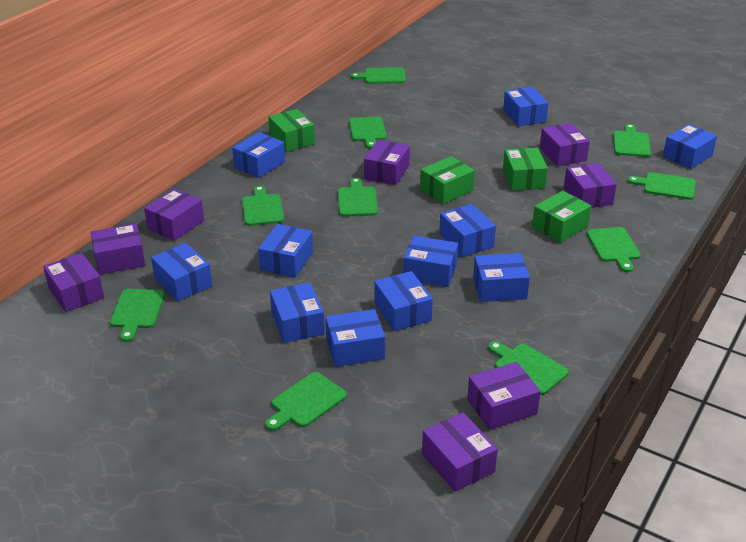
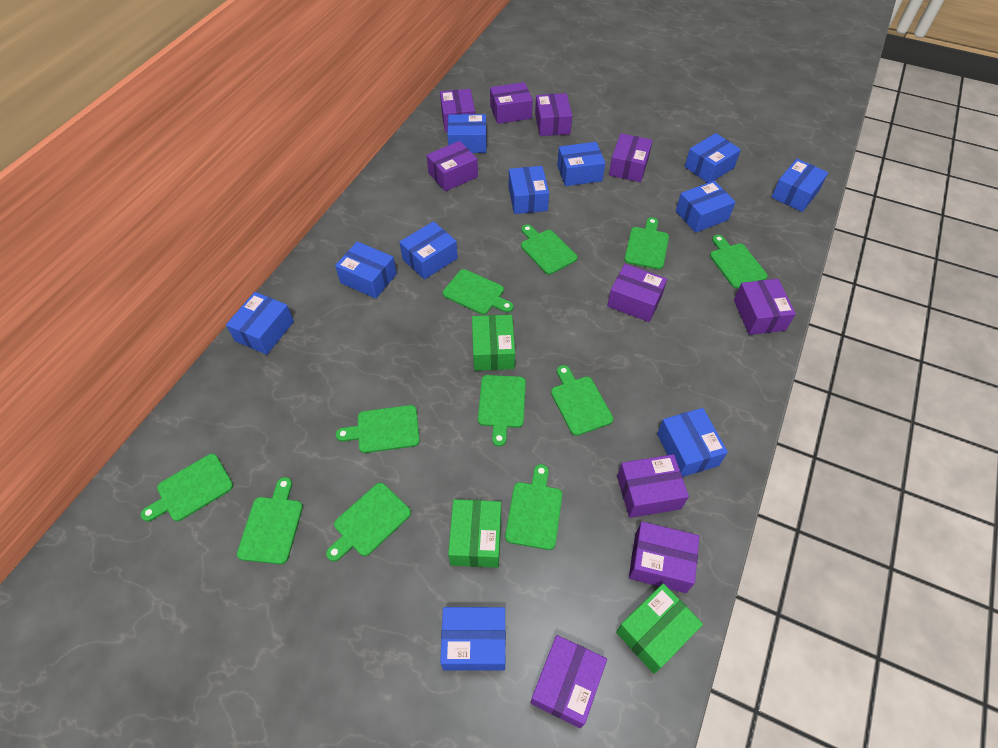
green box: 4 -> 3
green cutting board: 10 -> 11
purple box: 8 -> 10

